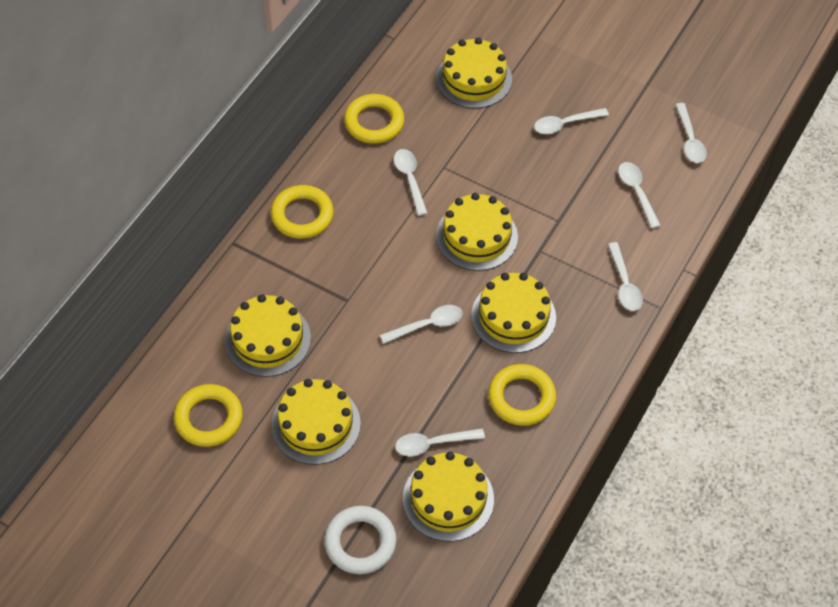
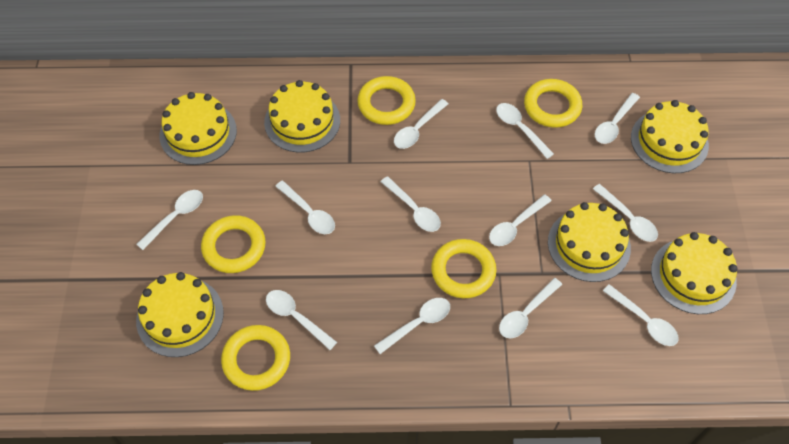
white ring: 1 -> 0
white spoon: 7 -> 12
yellow ring: 4 -> 5

